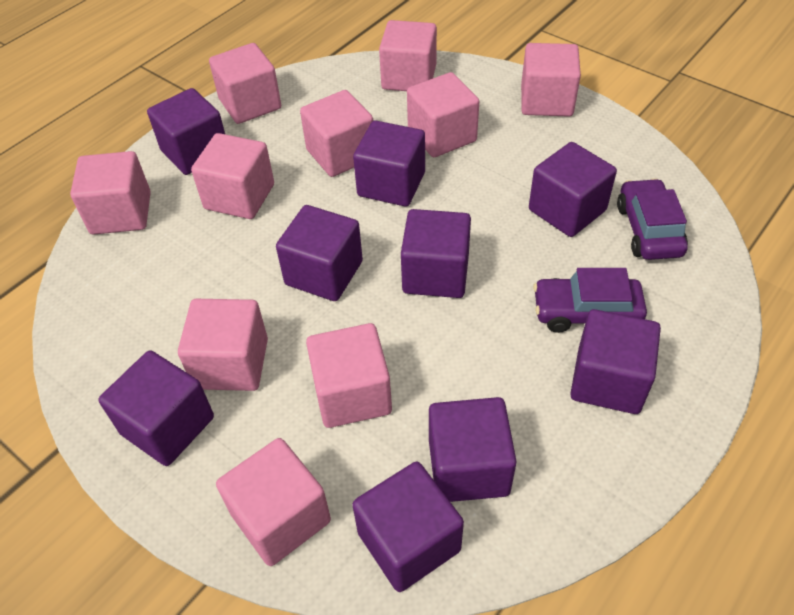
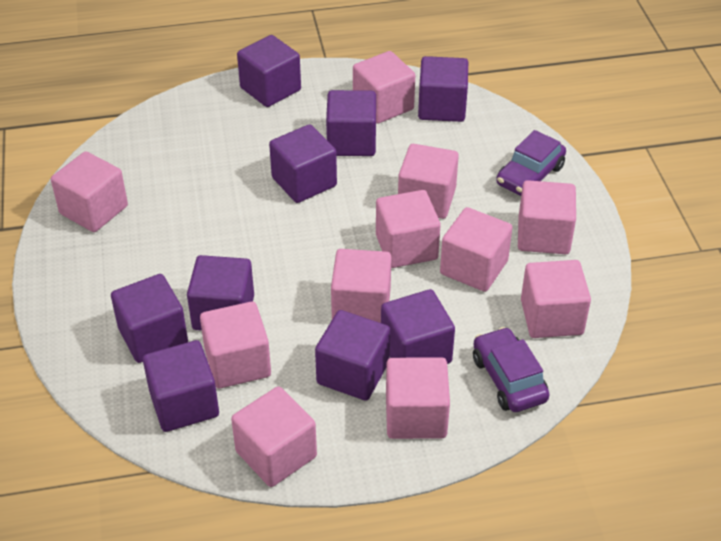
pink cube: 10 -> 11

